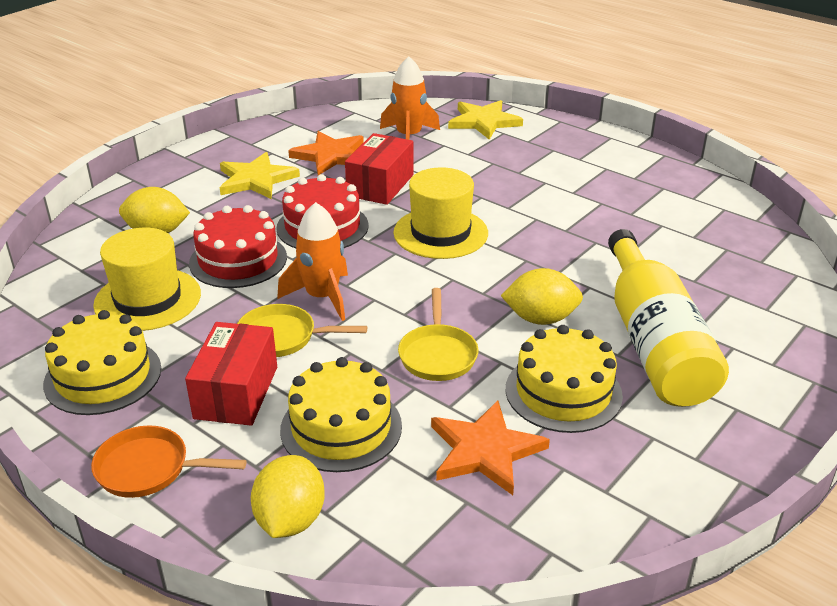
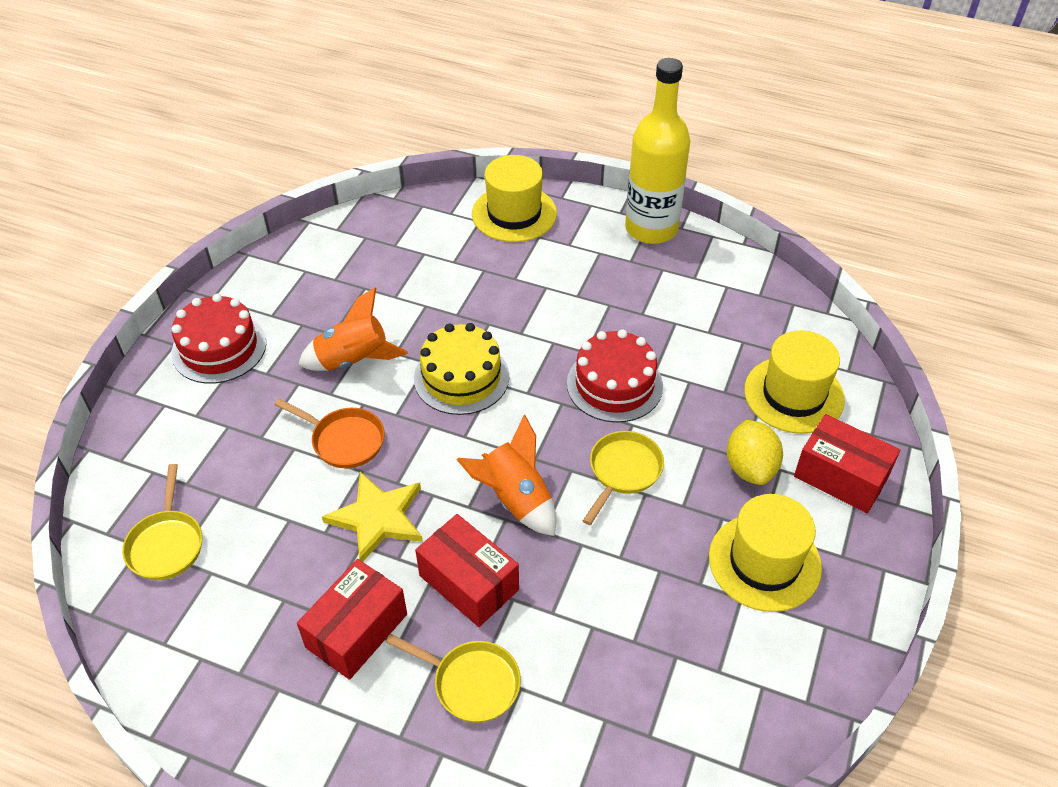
orange star: 2 -> 0
red box: 2 -> 3
yellow cake: 3 -> 1
yellow hat: 2 -> 3
yellow lemon: 3 -> 1
yellow pan: 2 -> 3
yellow star: 2 -> 1

